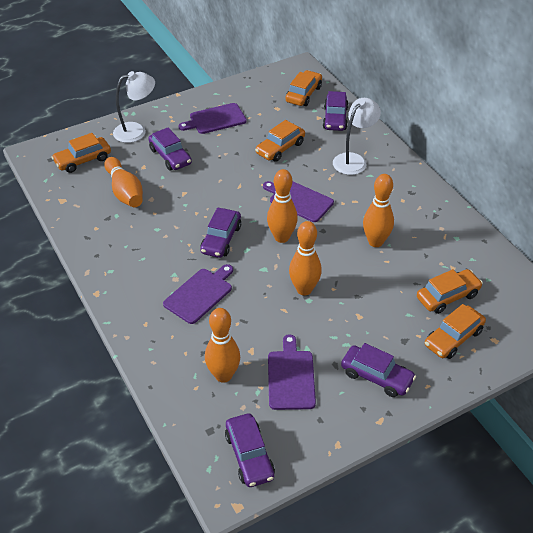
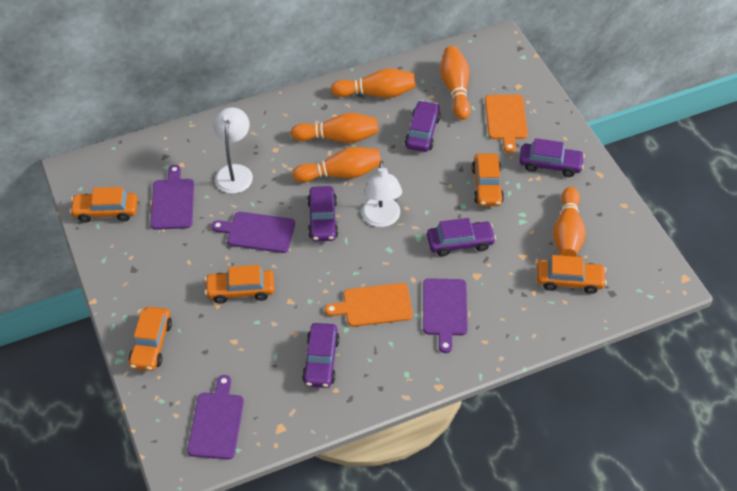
orange cutting board: 0 -> 2

